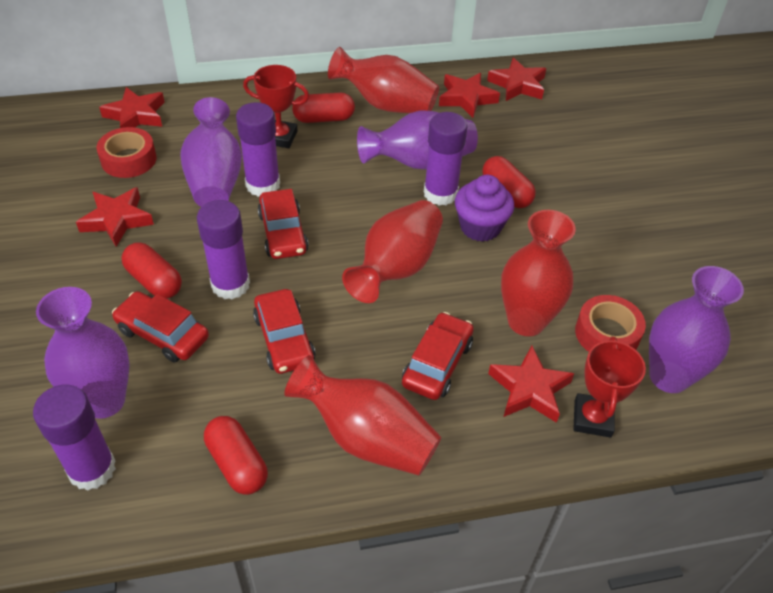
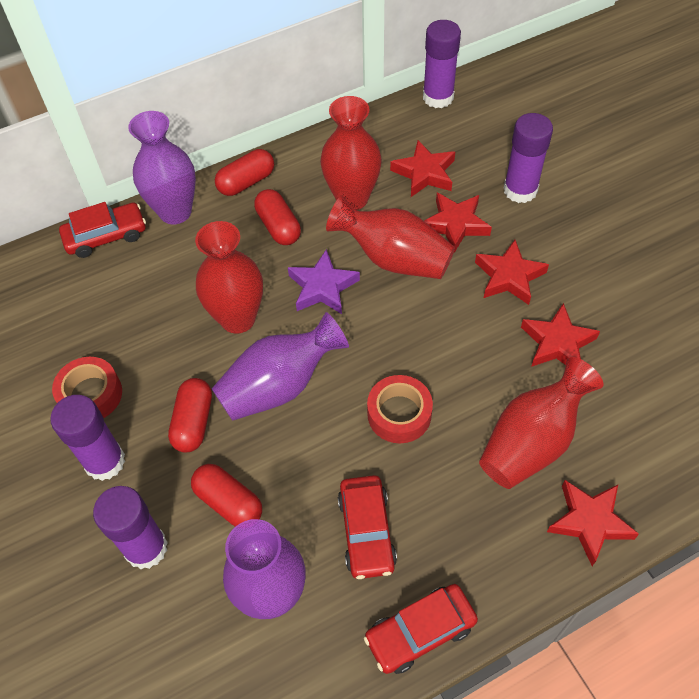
purple cupcake: 1 -> 0
purple star: 0 -> 1
purple vase: 4 -> 3
red car: 4 -> 3
red trophy: 2 -> 0

